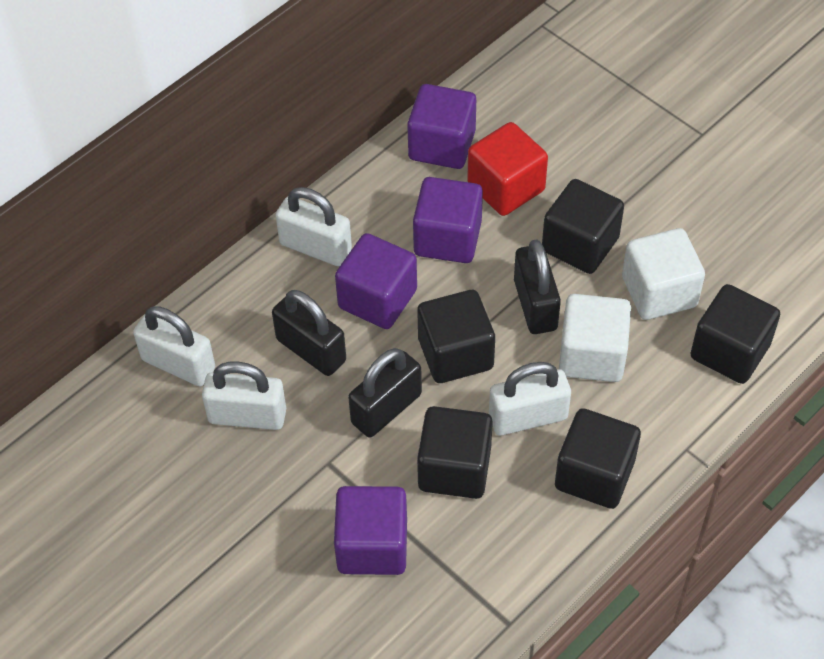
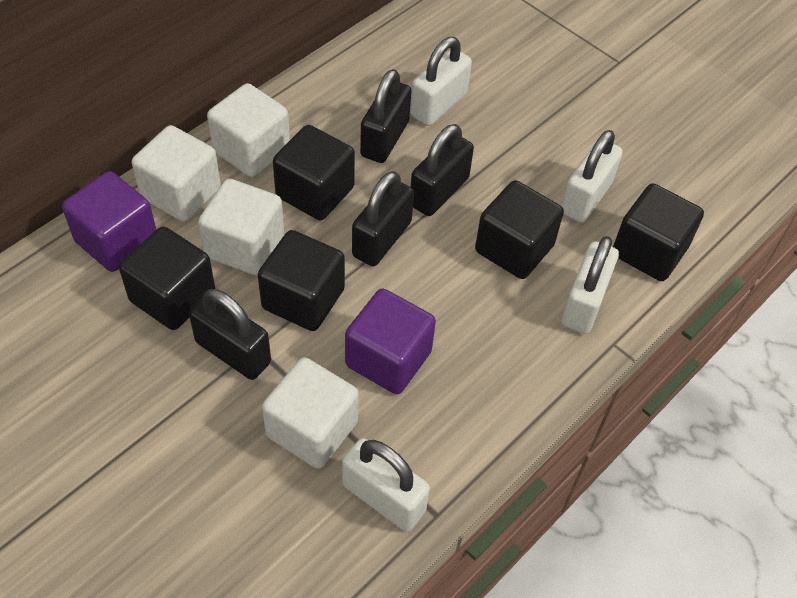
black padlock: 3 -> 4
purple cube: 4 -> 2
red cube: 1 -> 0
white cube: 2 -> 4

